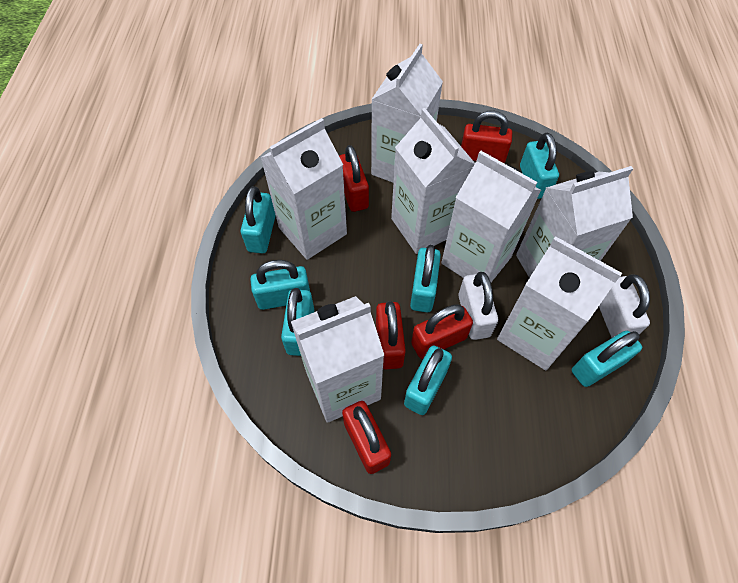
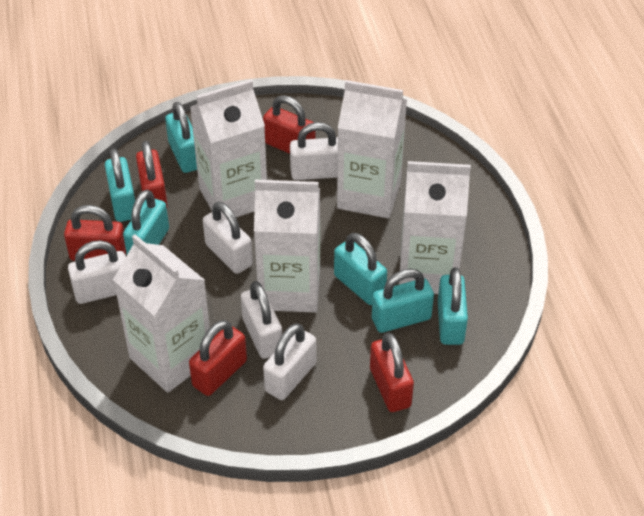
turquoise padlock: 7 -> 6
white carton: 7 -> 5
white padlock: 2 -> 5

